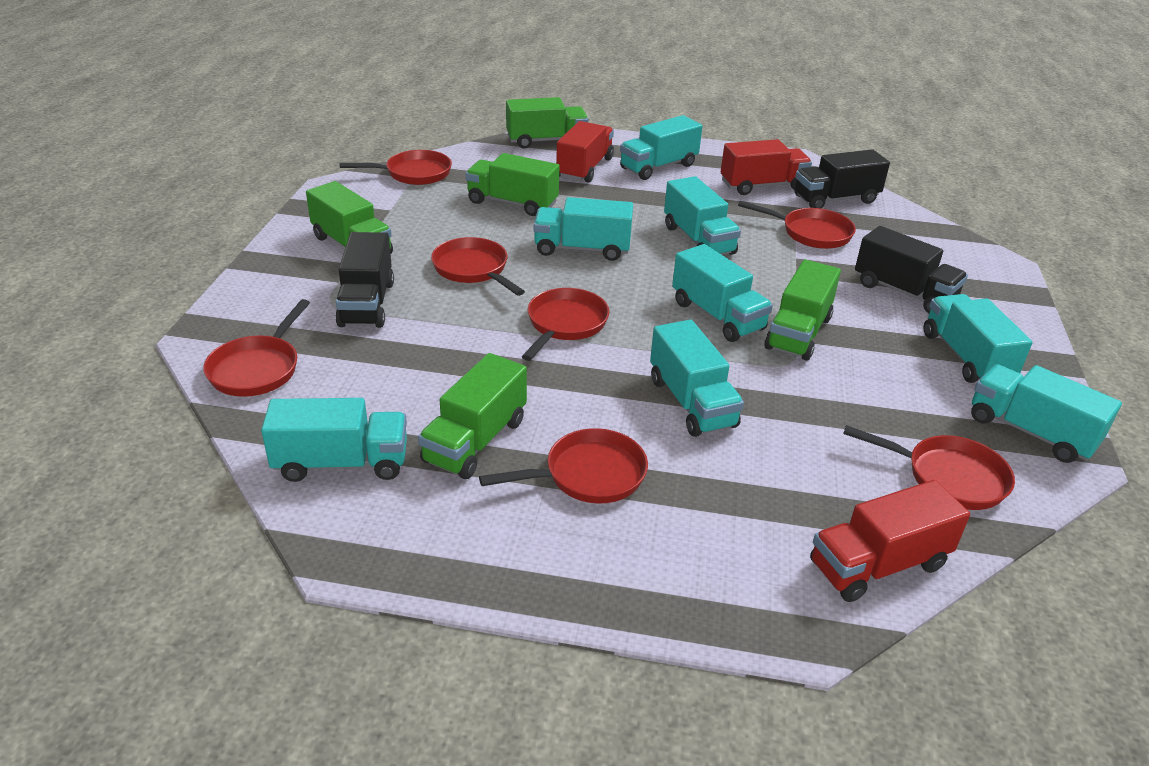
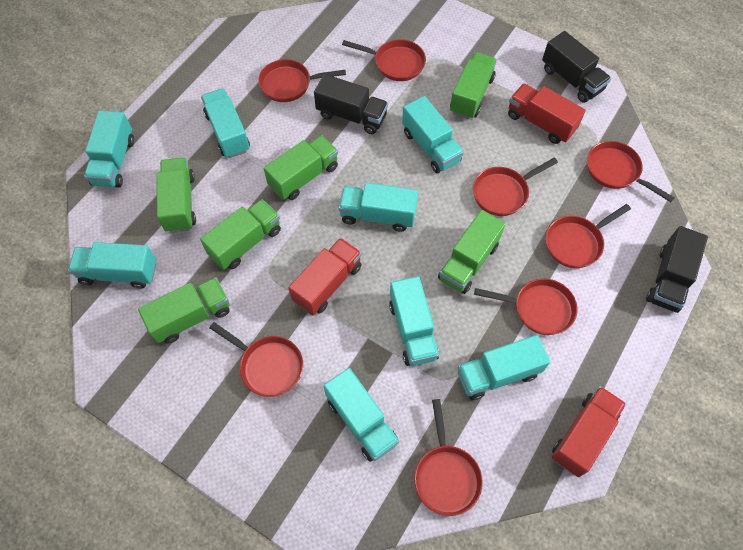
green truck: 5 -> 6
red pan: 7 -> 8

